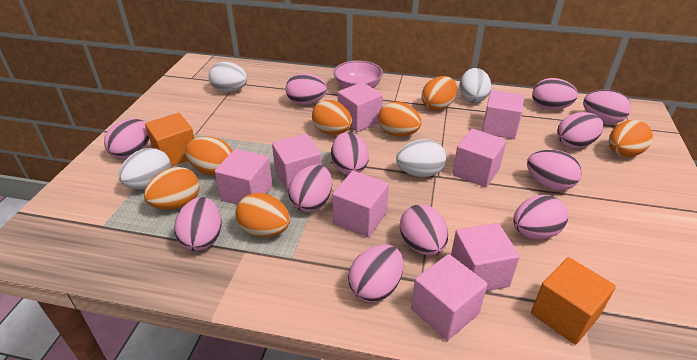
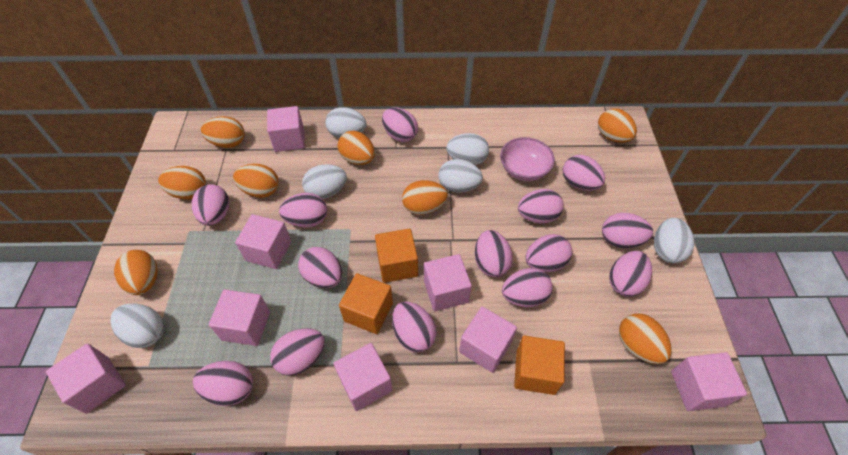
orange cube: 2 -> 3
orange egg: 7 -> 8
pink egg: 12 -> 14
white egg: 4 -> 6

